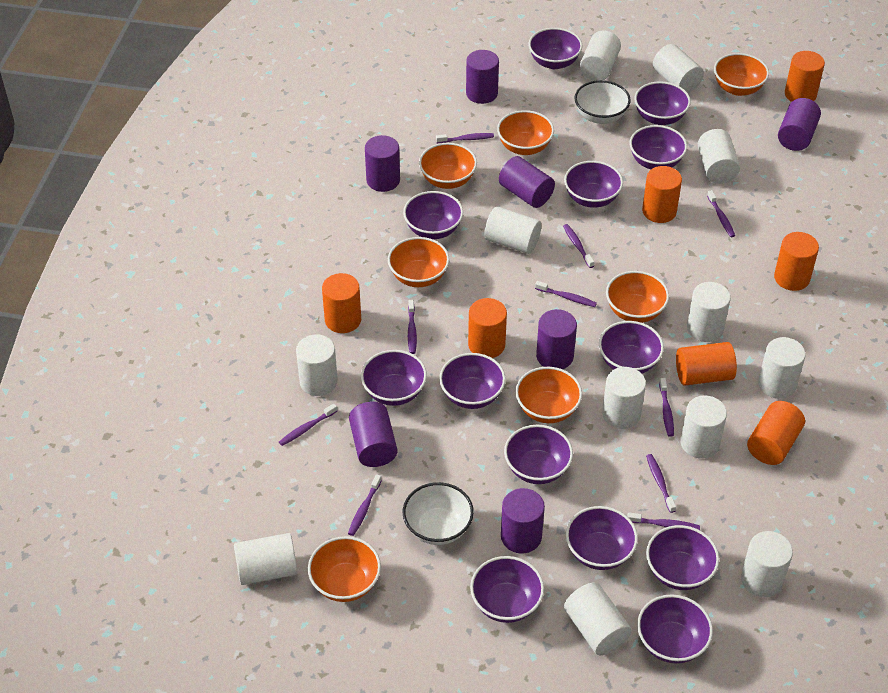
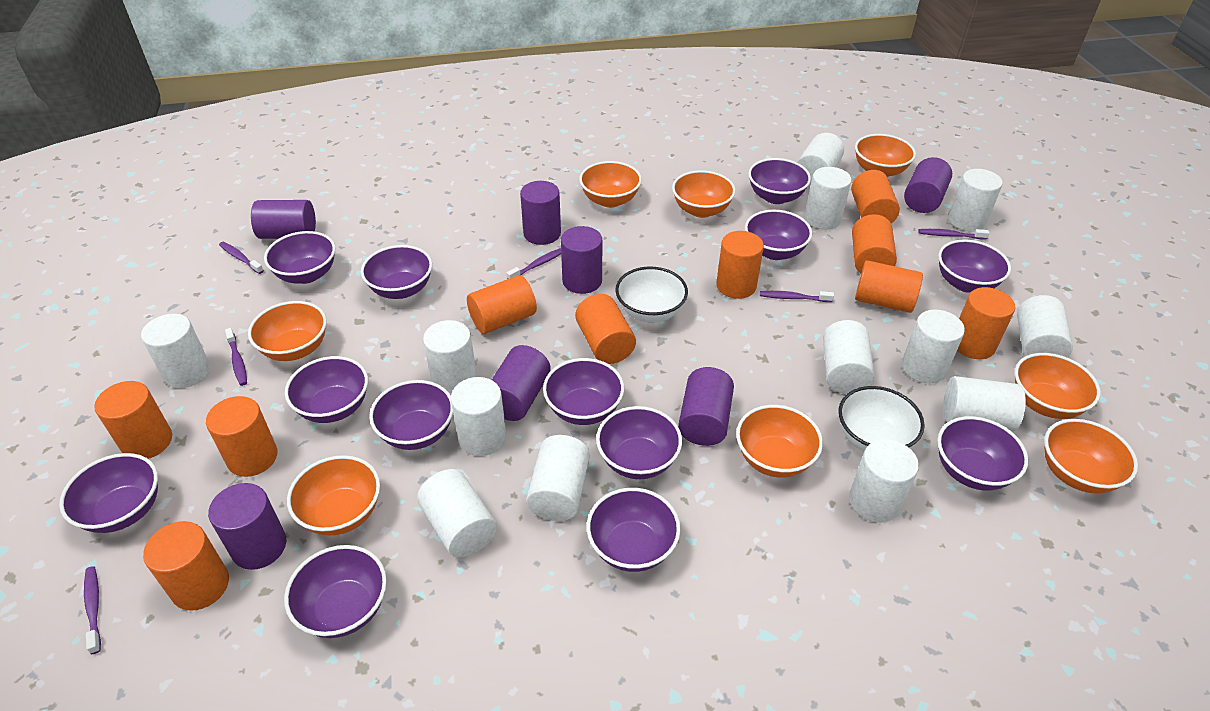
orange bowl: 7 -> 8
orange cylinder: 7 -> 10
purple toothbrush: 10 -> 6
white cylinder: 12 -> 13

